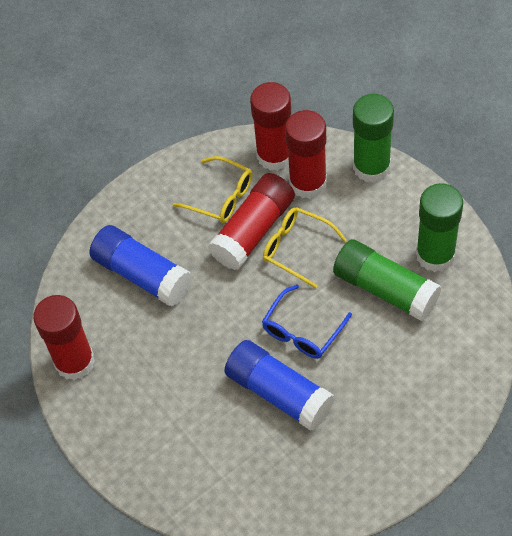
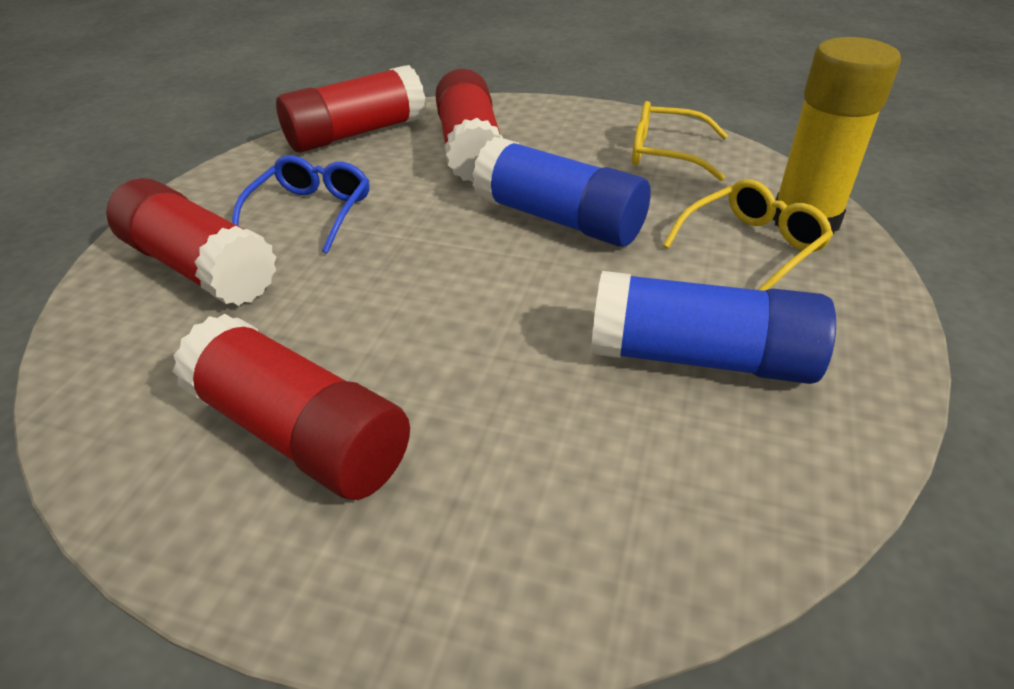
green glue stick: 3 -> 0
yellow glue stick: 0 -> 1

